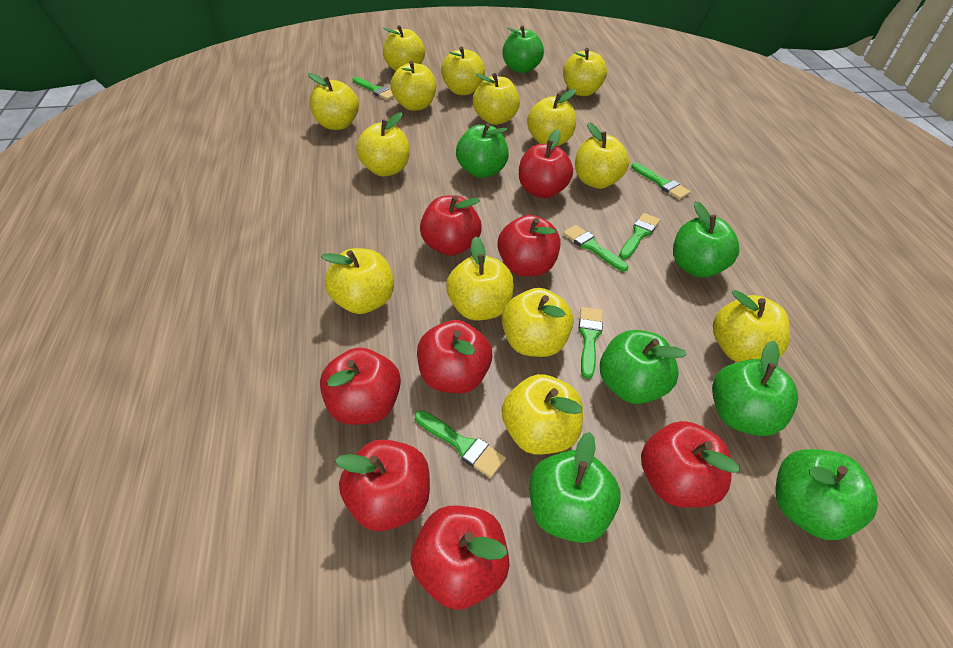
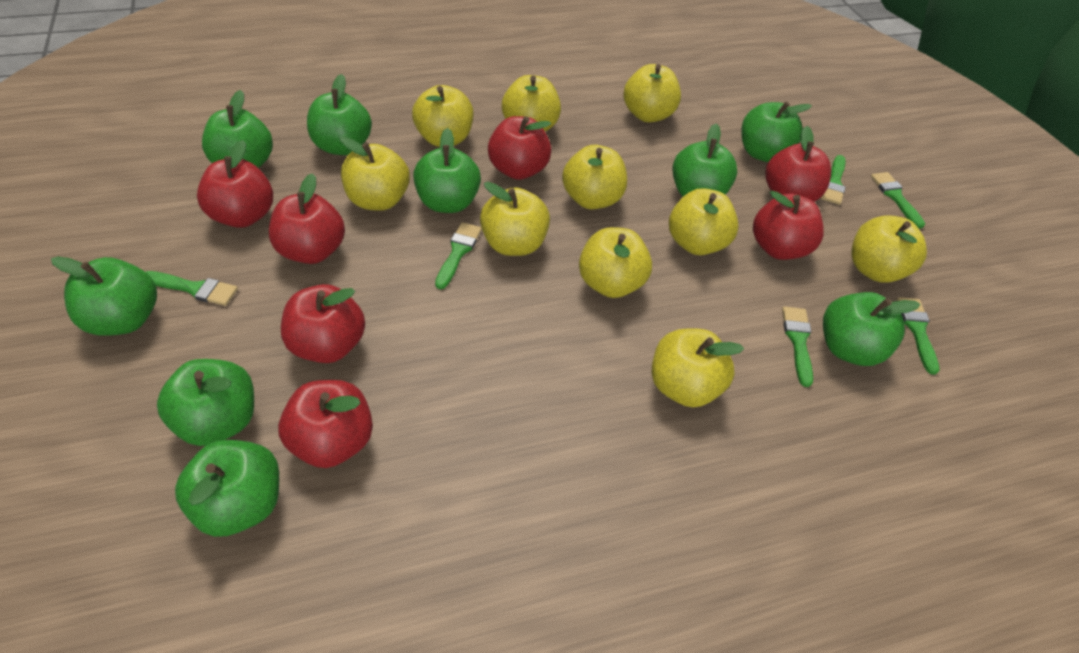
green apple: 7 -> 9
red apple: 8 -> 7
yellow apple: 14 -> 10

